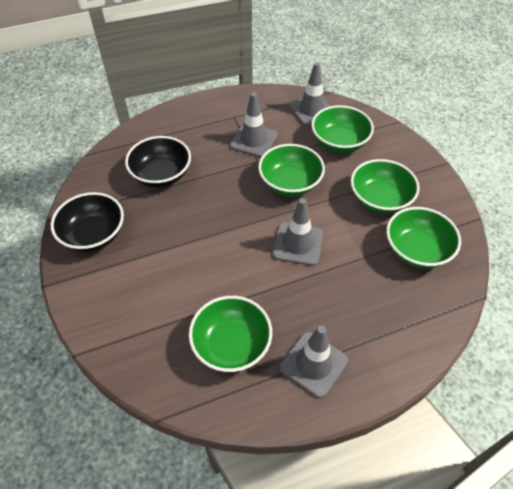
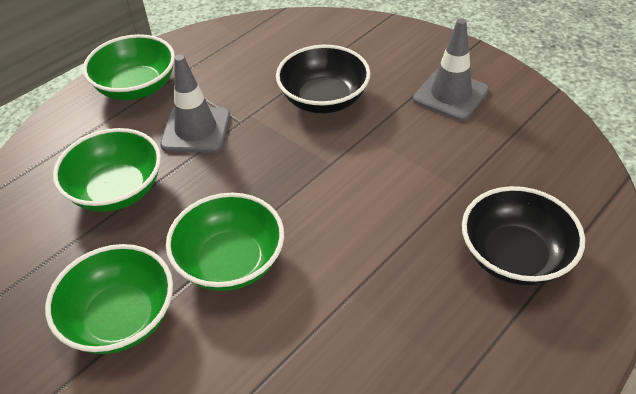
green bowl: 5 -> 4
grey traffic cone: 4 -> 2

